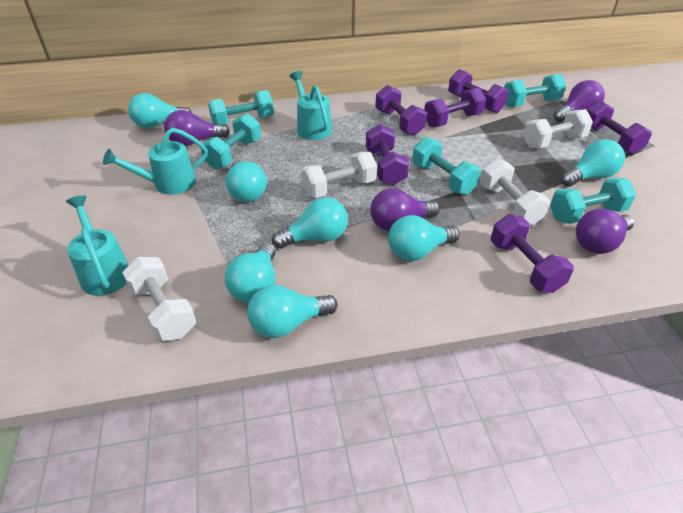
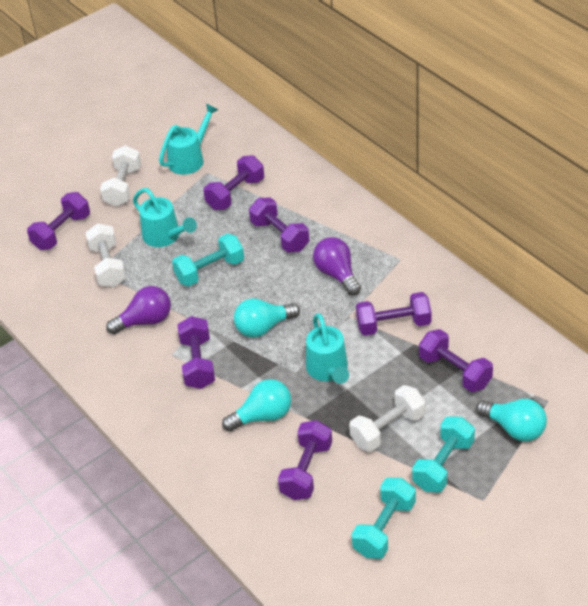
purple dumbbell: 6 -> 7
purple light bulb: 4 -> 2
turquoise dumbbell: 5 -> 3
turquoise light bulb: 7 -> 3
white dumbbell: 4 -> 3

